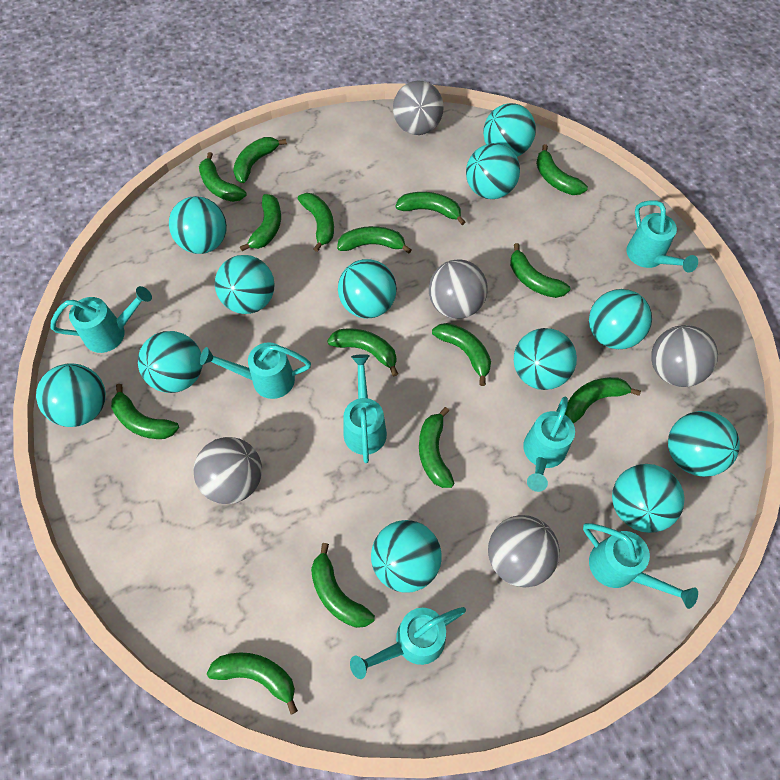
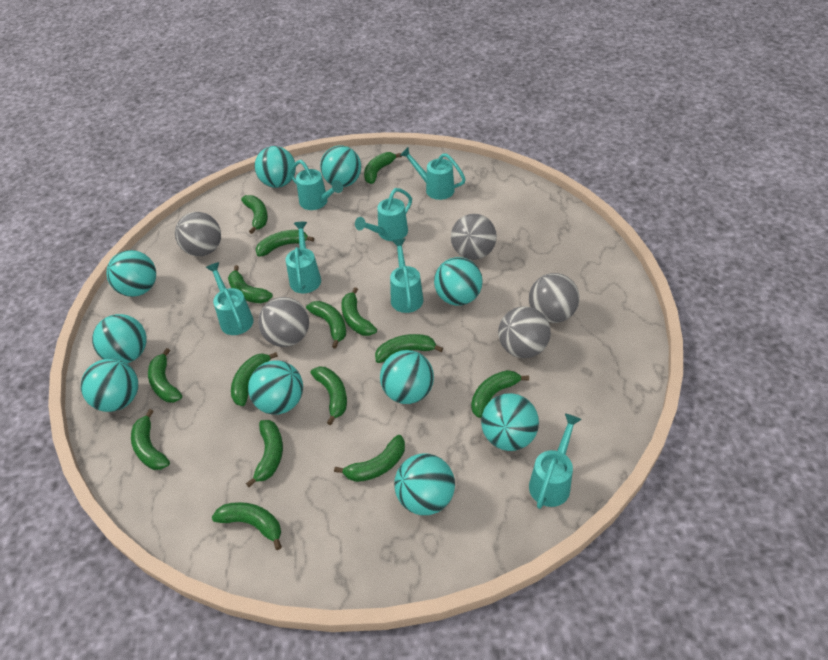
turquoise ball: 12 -> 10

